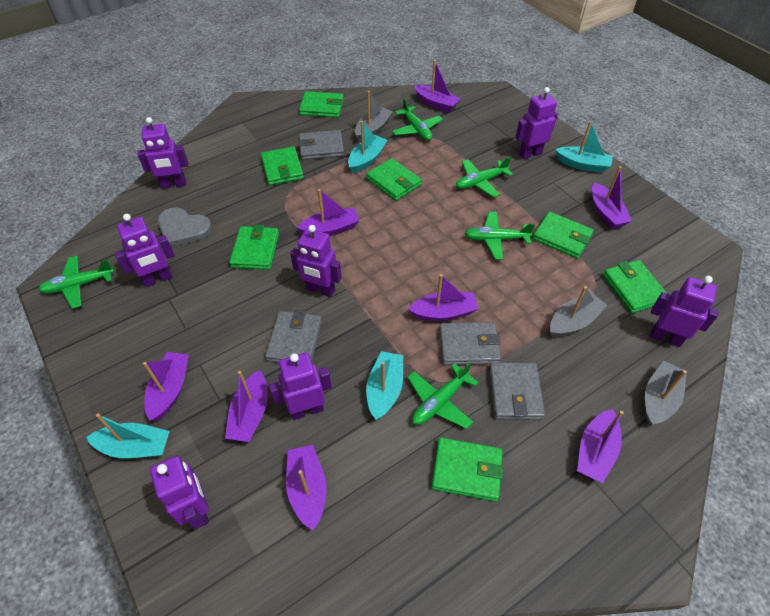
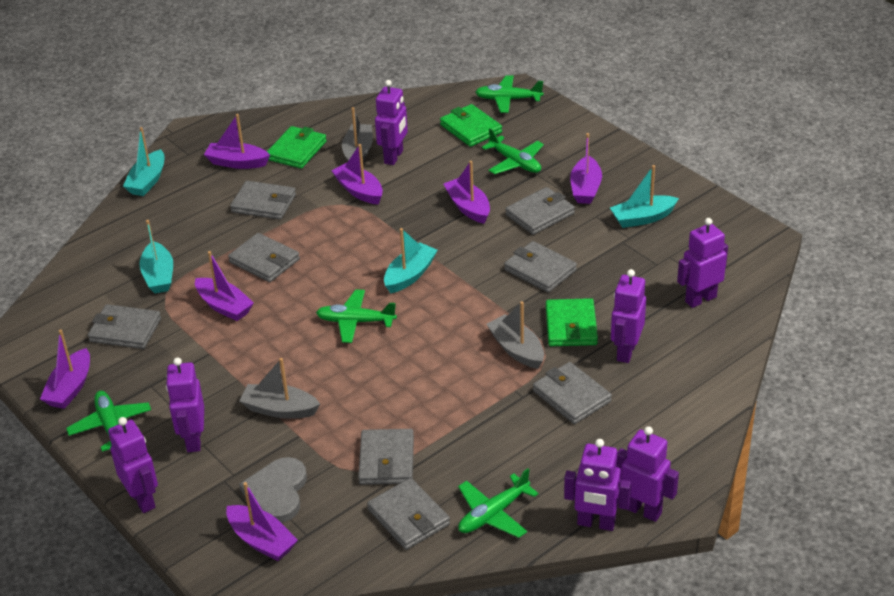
green wallet: 7 -> 3
grey wallet: 4 -> 8
purple boat: 8 -> 7

